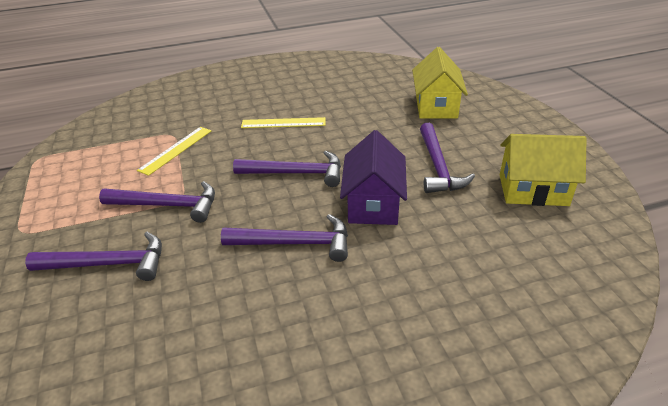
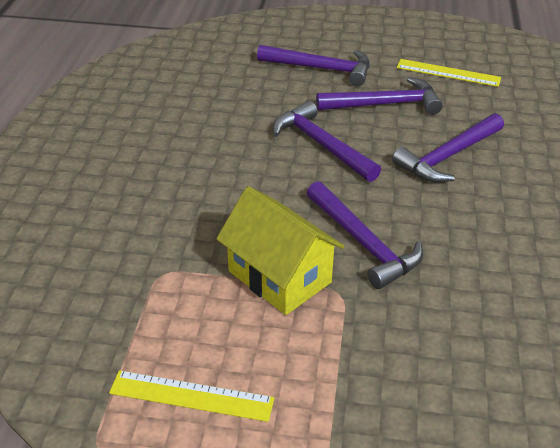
purple house: 1 -> 0
yellow house: 2 -> 1

